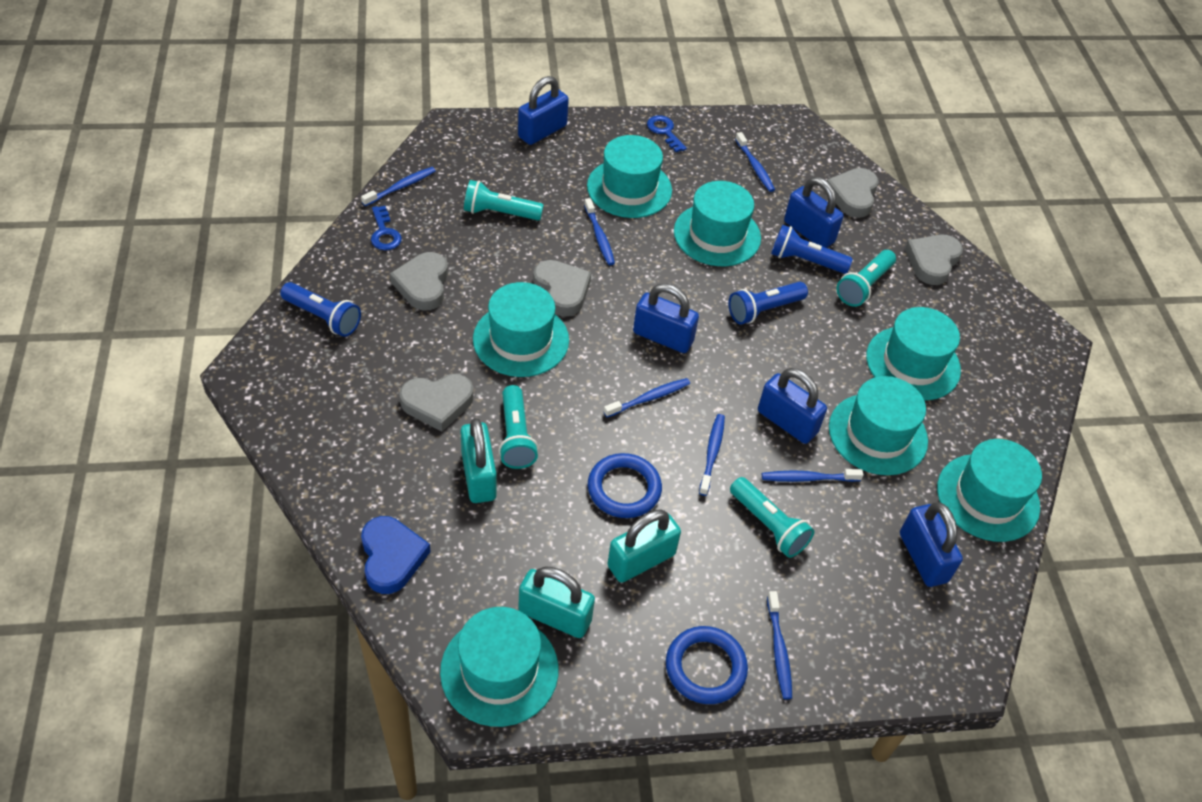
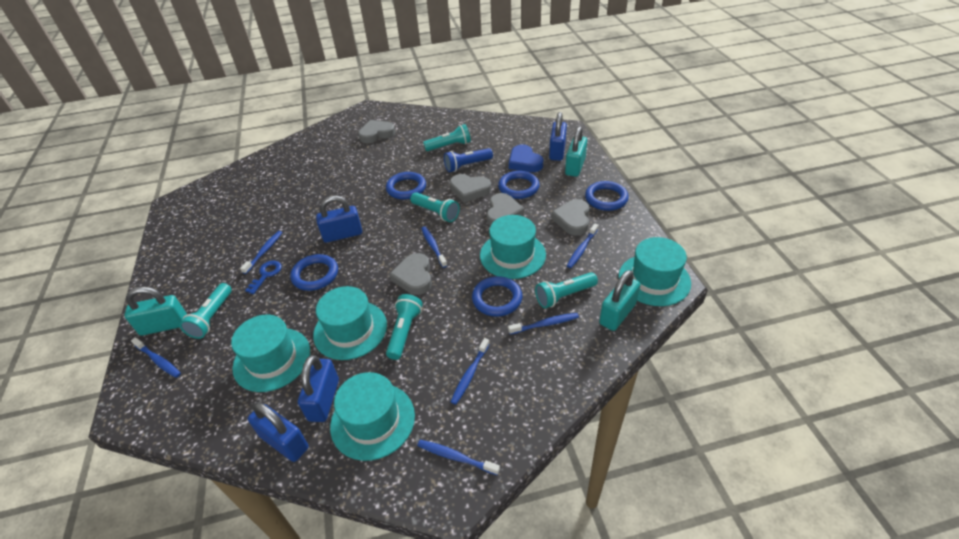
blue flashlight: 3 -> 1
blue key: 2 -> 1
blue padlock: 5 -> 4
blue ring: 2 -> 5
turquoise flashlight: 4 -> 5
turquoise hat: 7 -> 5

